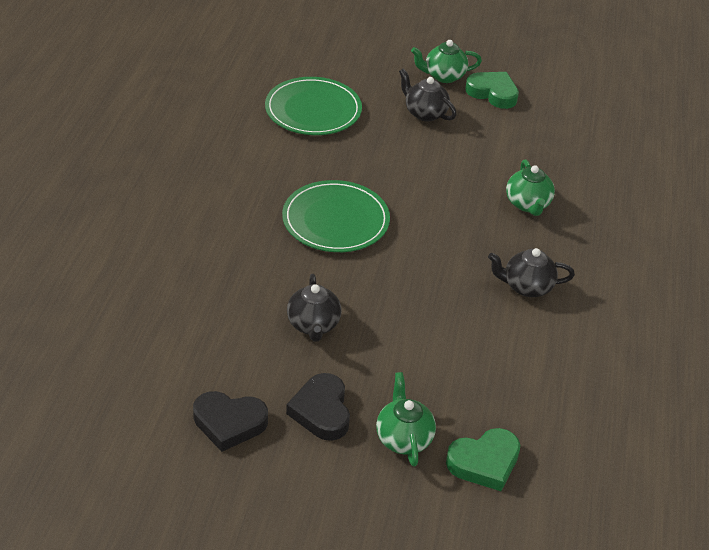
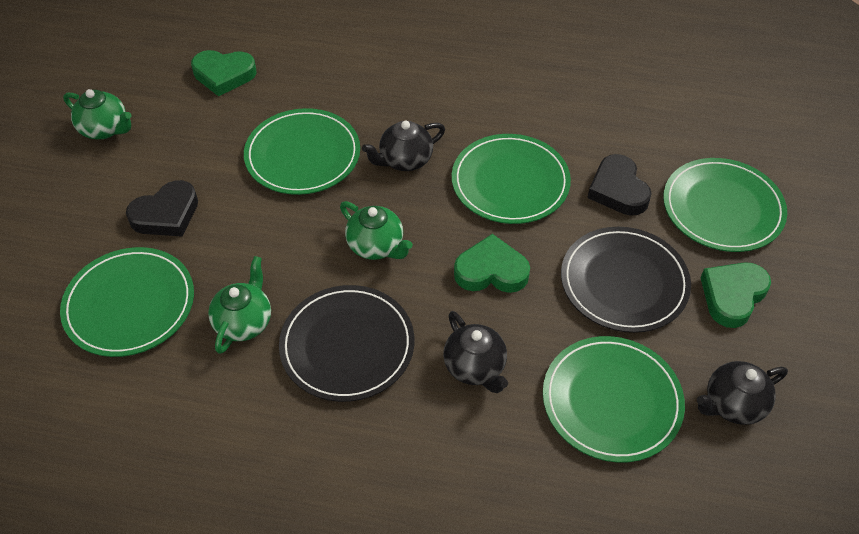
black plate: 0 -> 2
green heart: 2 -> 3
green plate: 2 -> 5

